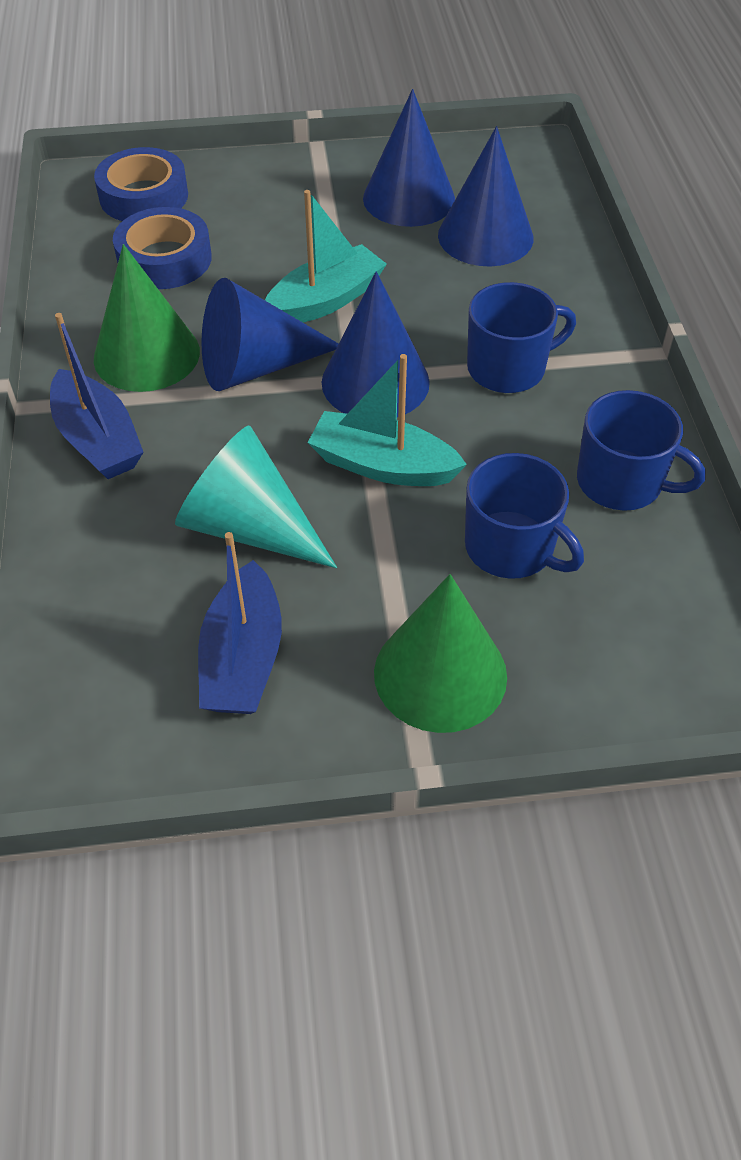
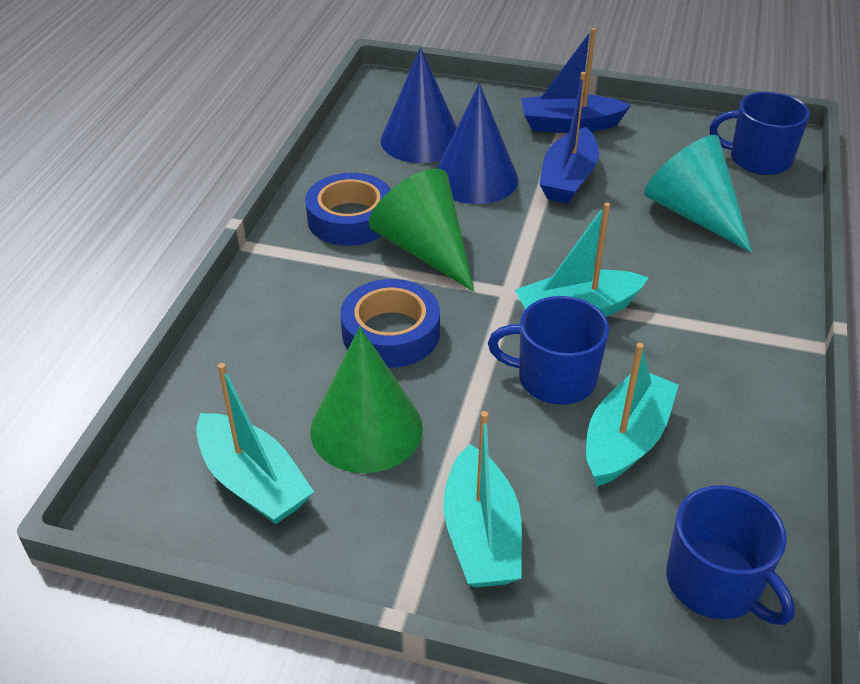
blue cone: 4 -> 2
turquoise boat: 2 -> 4

